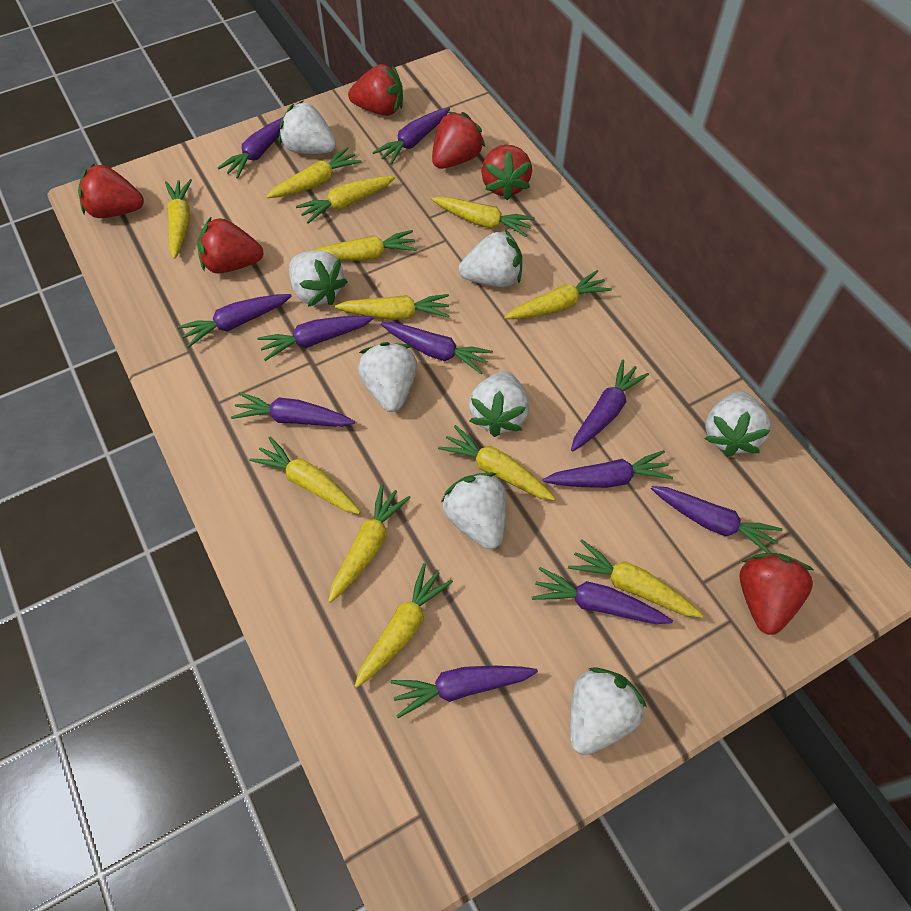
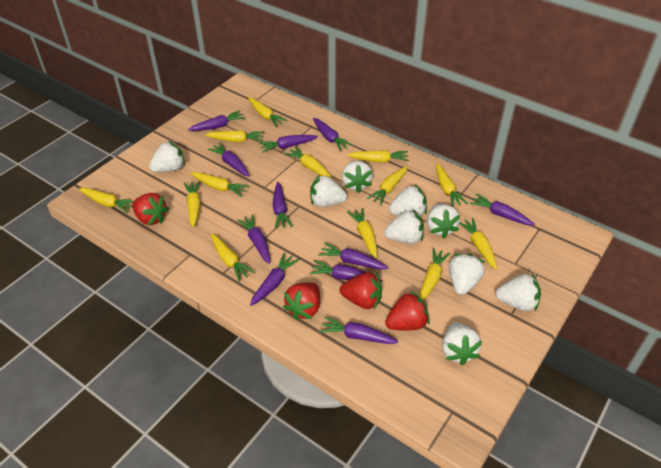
red strawberry: 6 -> 4
white strawberry: 8 -> 9
yellow carrot: 12 -> 13

